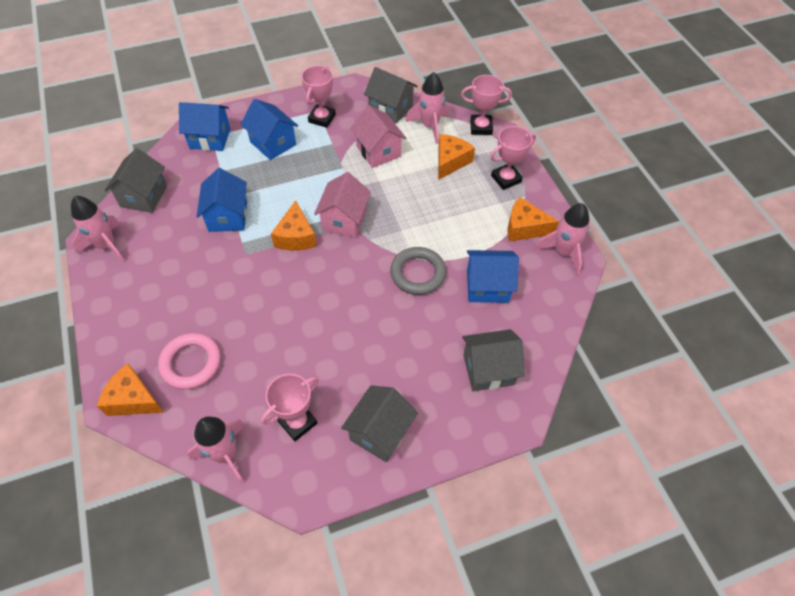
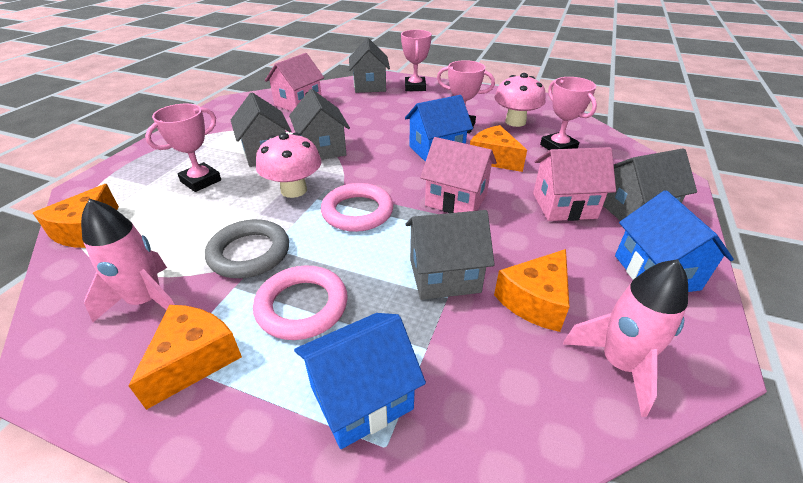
blue house: 4 -> 3
grey house: 4 -> 5
pink house: 2 -> 3
pink mushroom: 0 -> 2
pink ring: 1 -> 2
pink rocket: 4 -> 2

